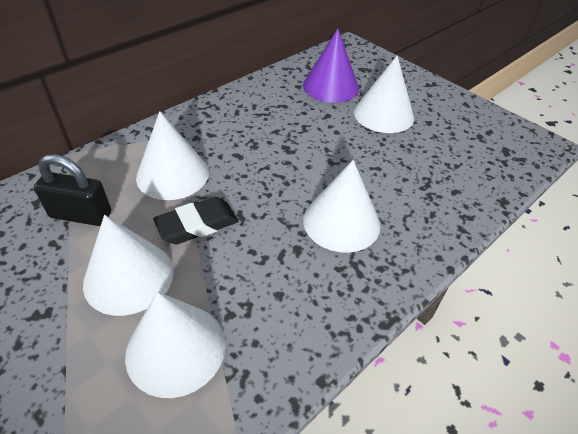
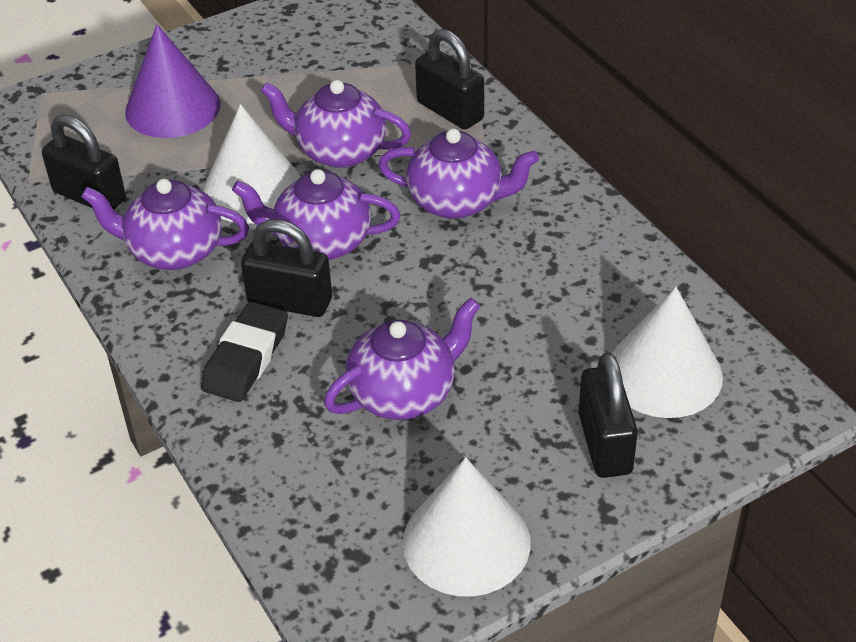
black padlock: 1 -> 4
purple teapot: 0 -> 5
white cone: 5 -> 3

